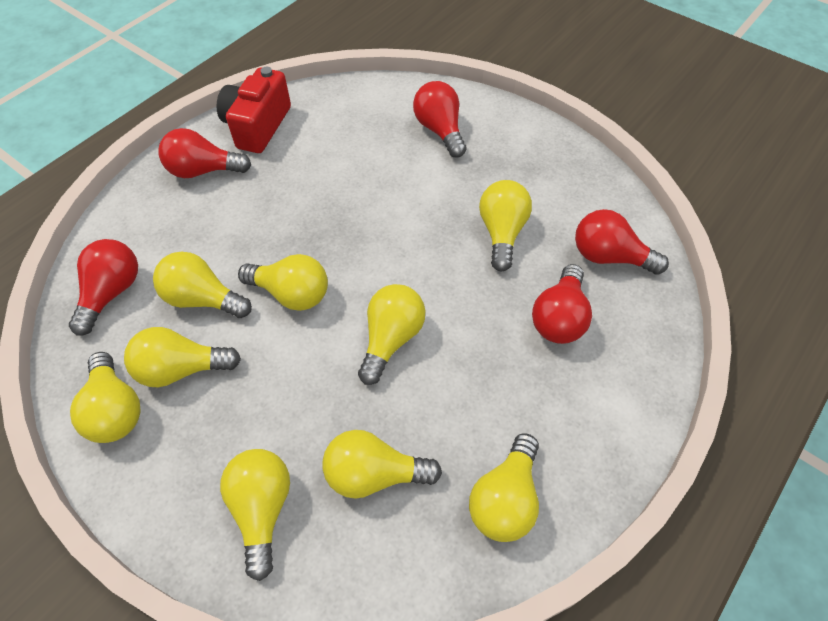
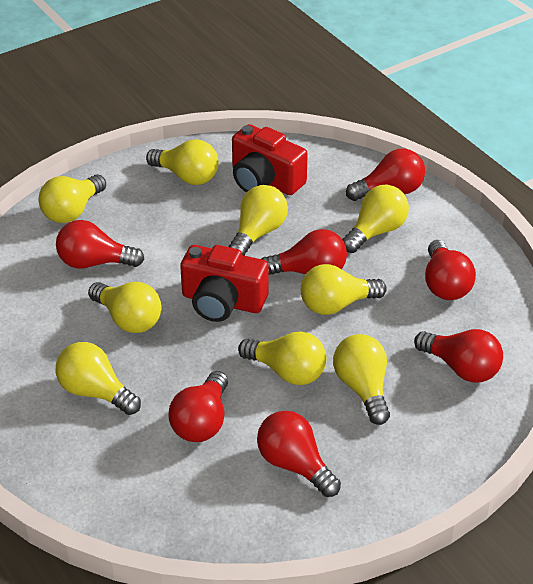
red camera: 1 -> 2
red light bulb: 5 -> 7

